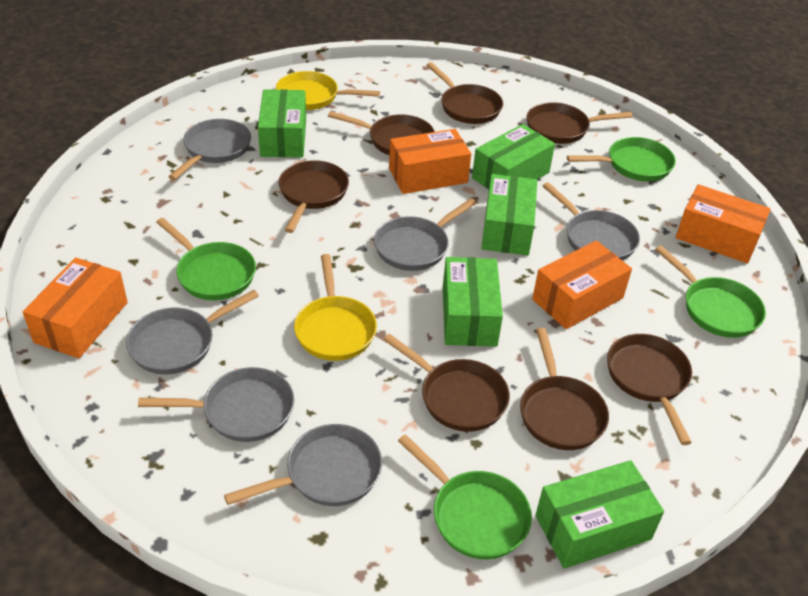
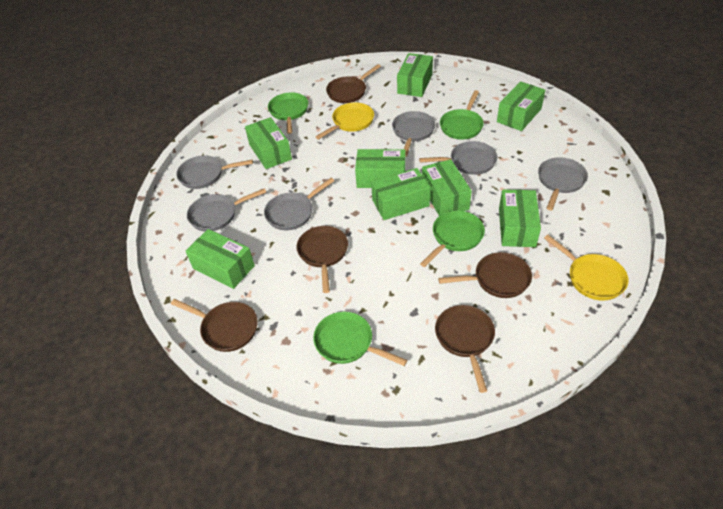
brown pan: 7 -> 5
green box: 5 -> 8
orange box: 4 -> 0

